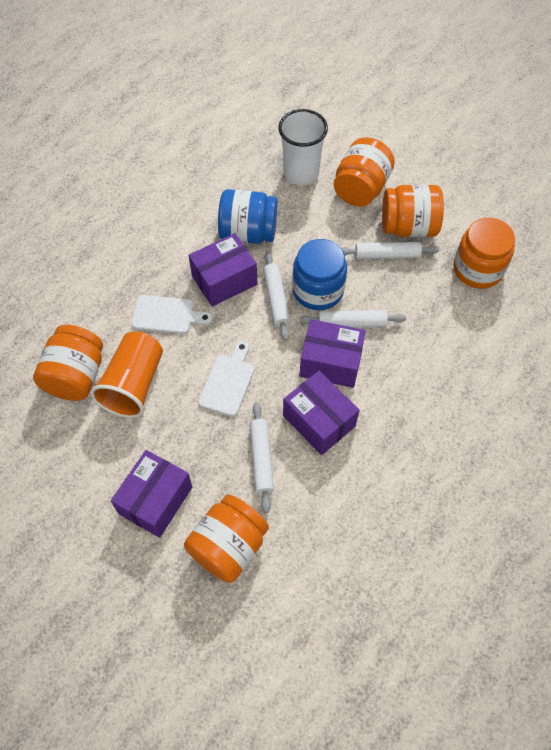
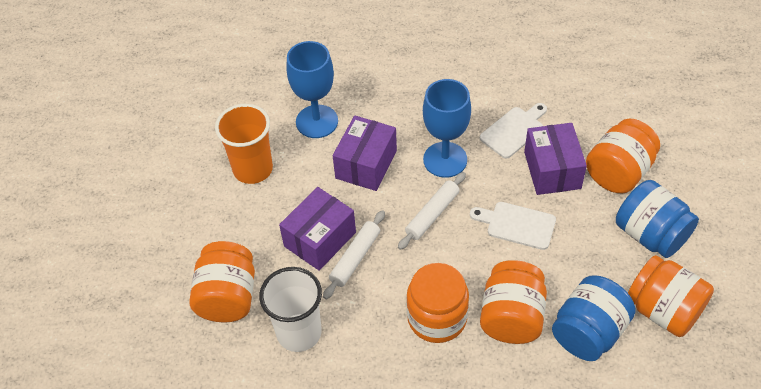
blue goblet: 0 -> 2
purple box: 4 -> 3
white rolling pin: 4 -> 2

